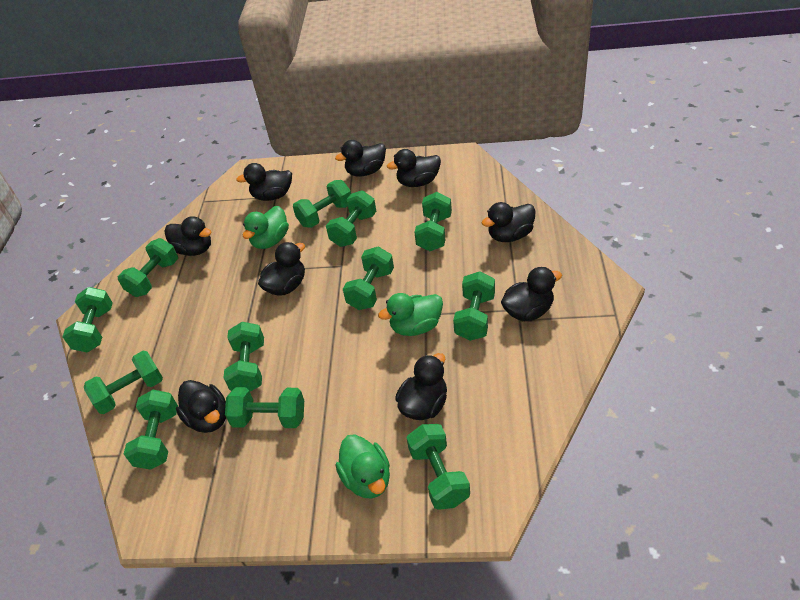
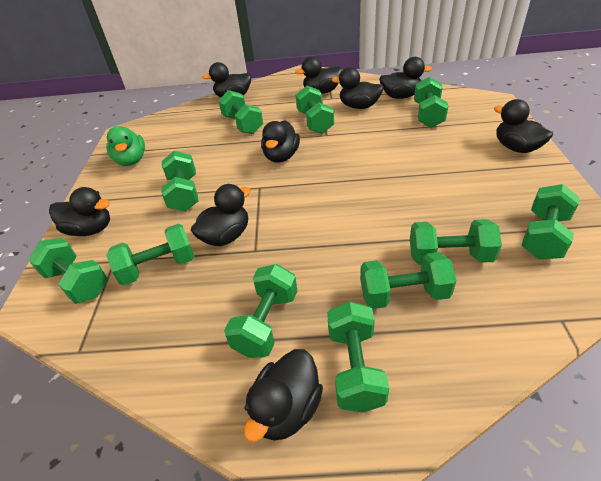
green duck: 3 -> 1
green dumbbell: 12 -> 11

